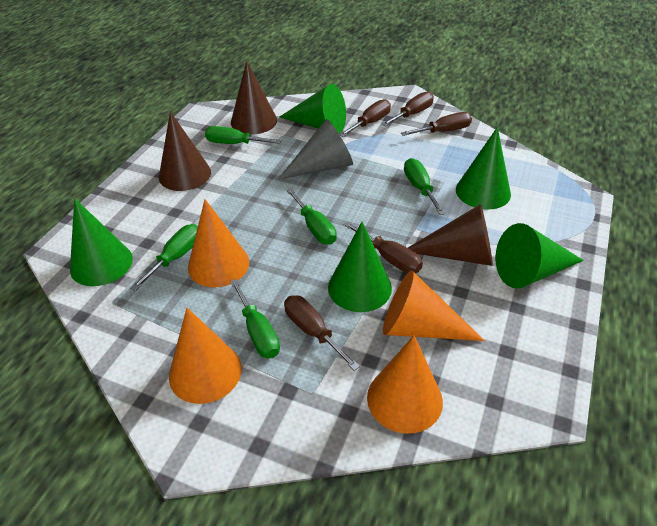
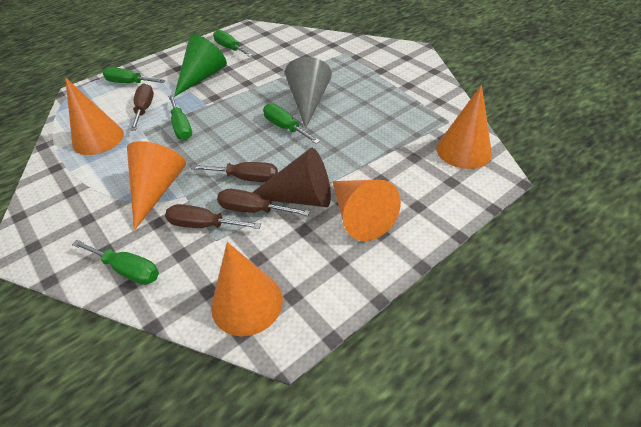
brown cone: 3 -> 1
brown screwdriver: 5 -> 4
green cone: 5 -> 1
orange cone: 4 -> 5

